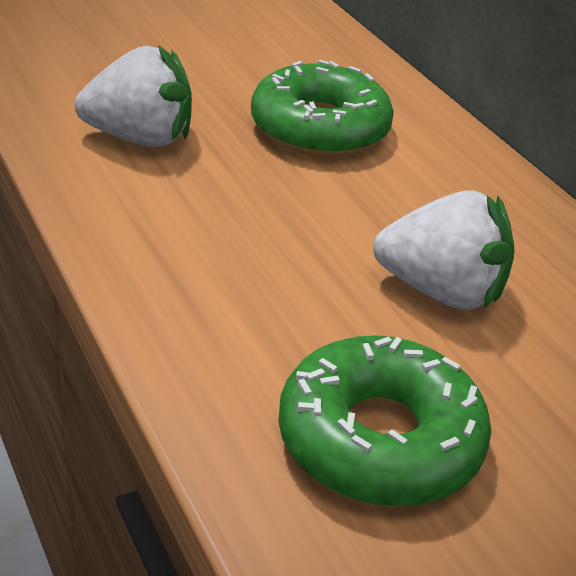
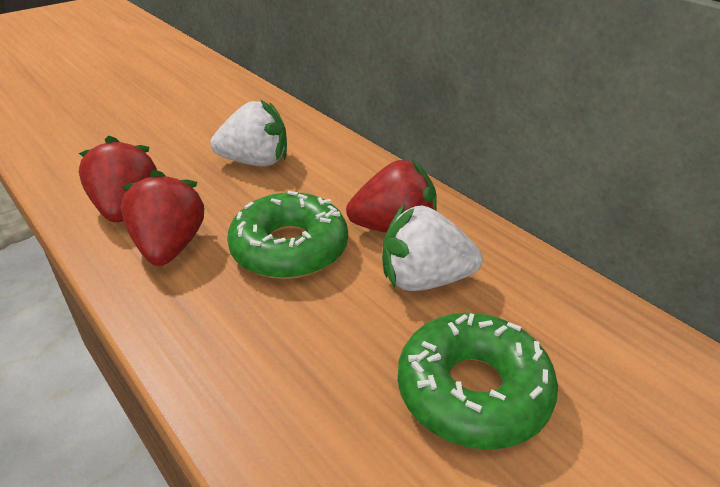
red strawberry: 0 -> 3

